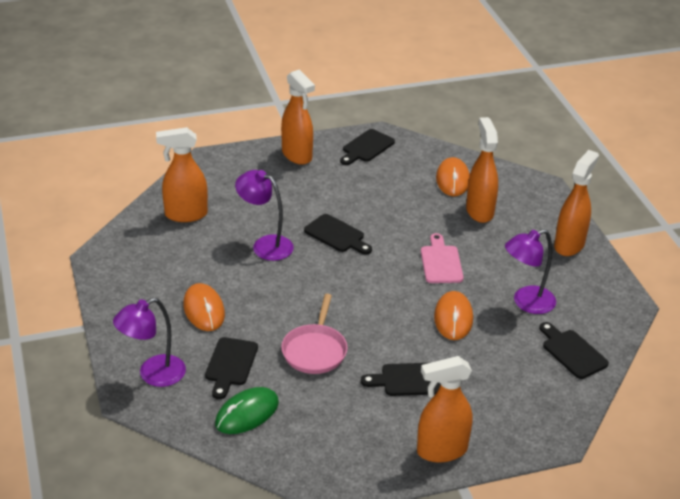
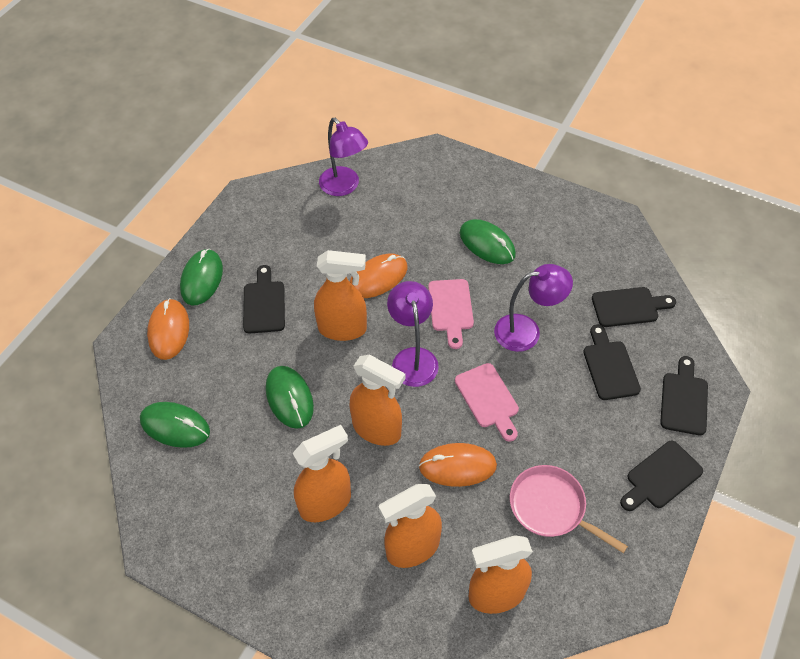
green mouse: 1 -> 4
pink cutting board: 1 -> 2

